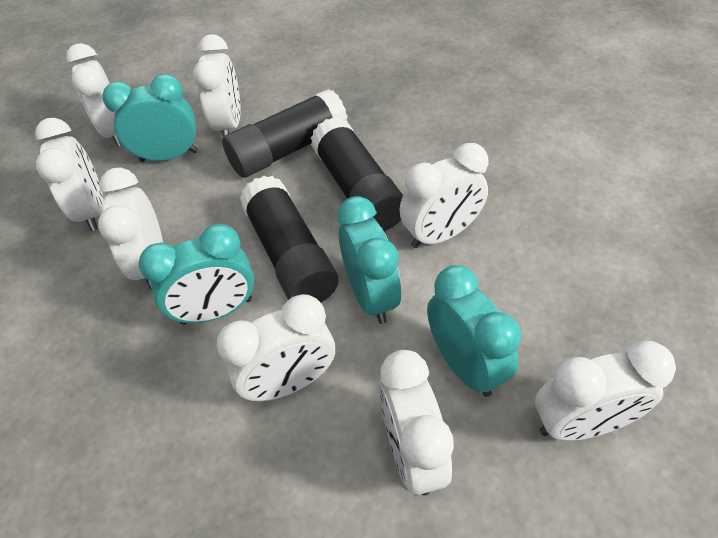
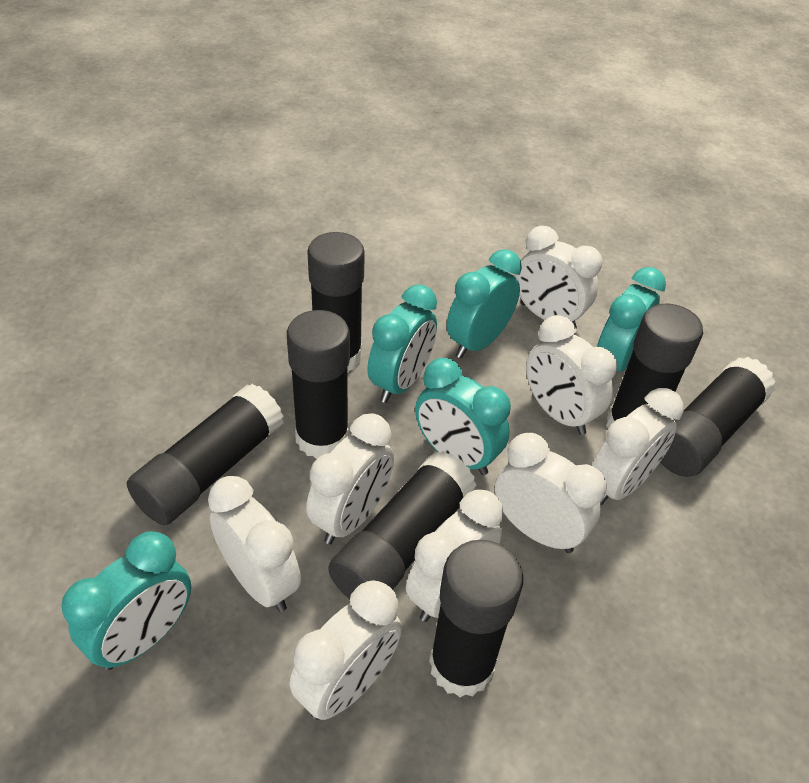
black glue stick: 3 -> 7
turquoise clock: 4 -> 5

